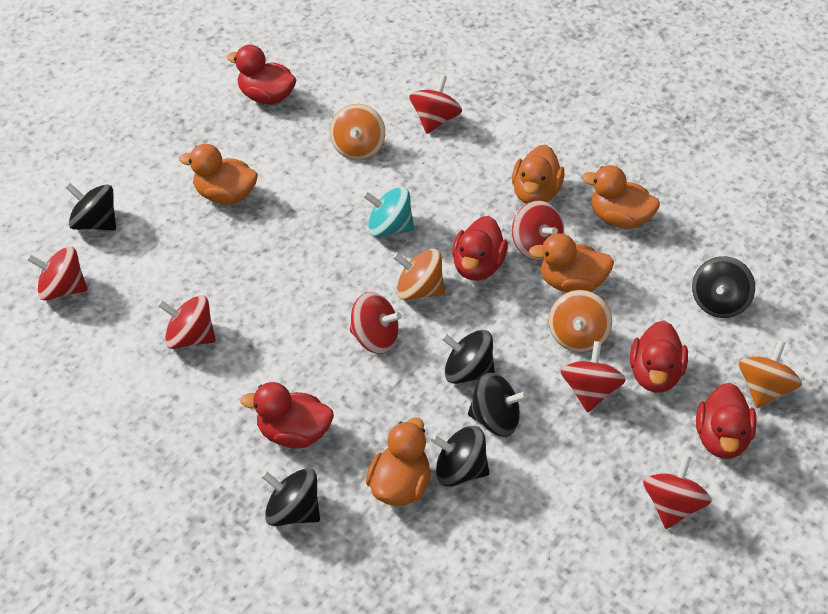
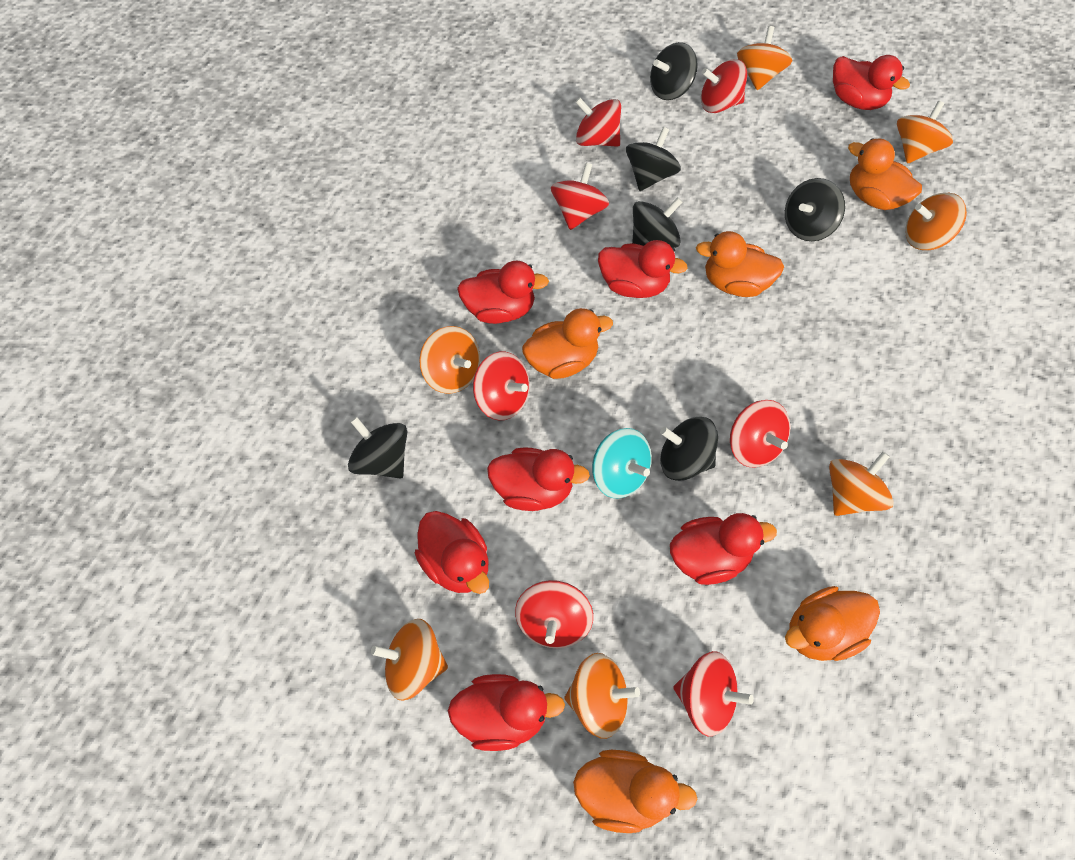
orange spinning top: 4 -> 7
red duck: 5 -> 7

